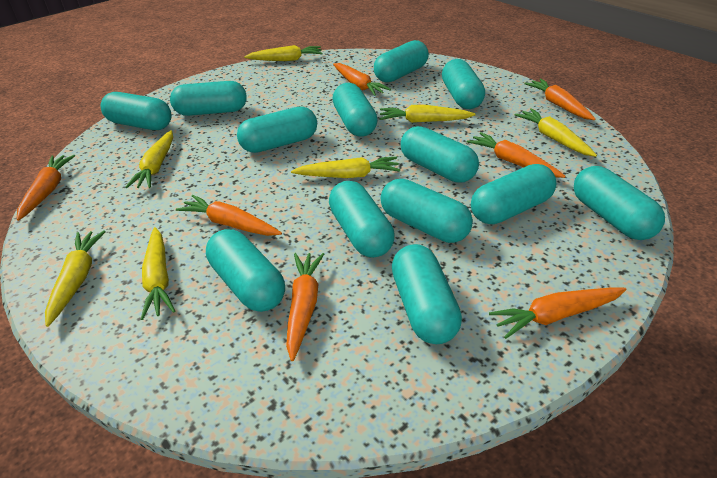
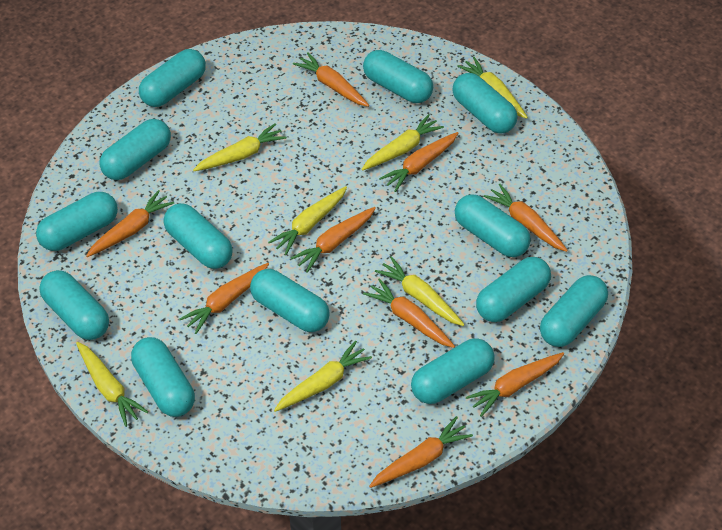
orange carrot: 7 -> 9

